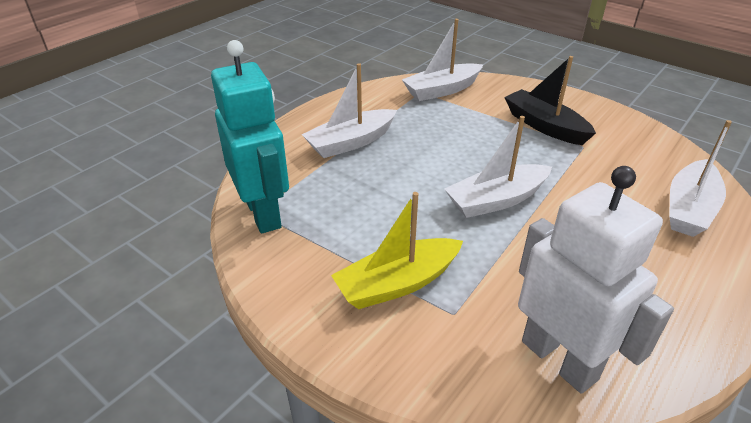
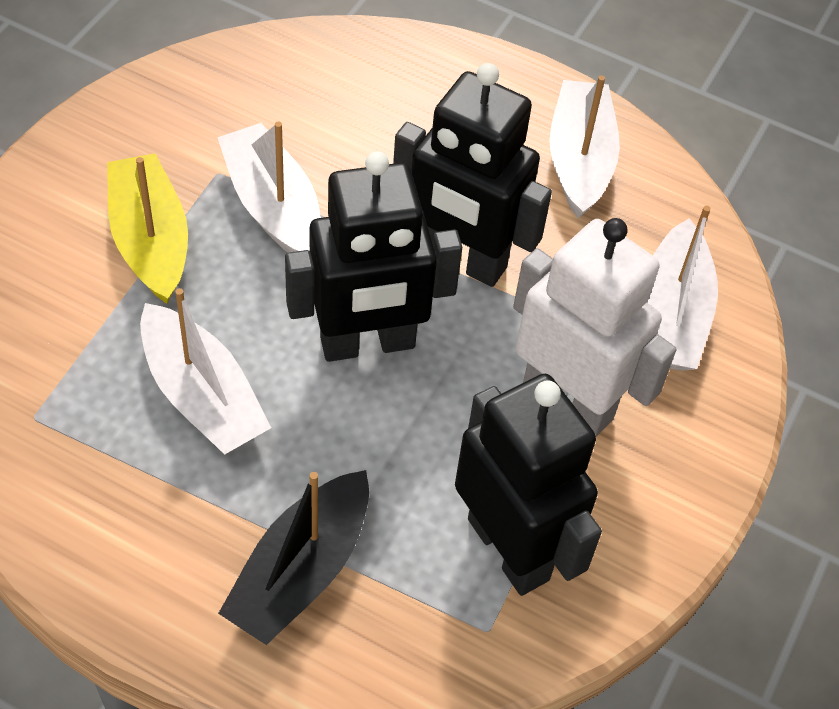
black robot: 0 -> 3
turquoise robot: 1 -> 0

